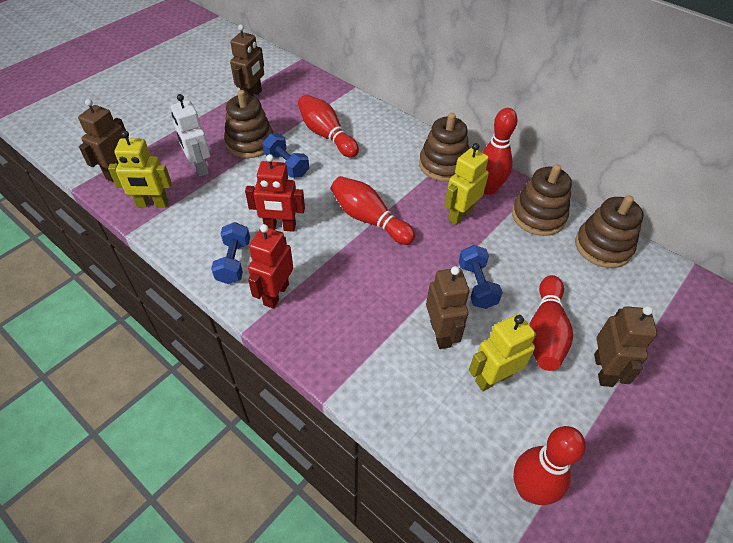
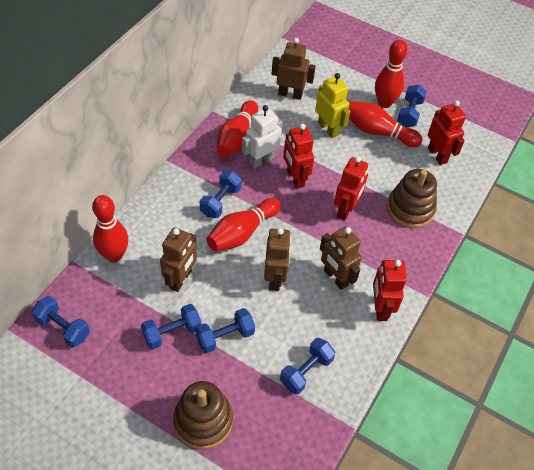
blue dumbbell: 3 -> 6
brown stacking toy: 4 -> 2
red robot: 2 -> 4
yellow robot: 3 -> 1

